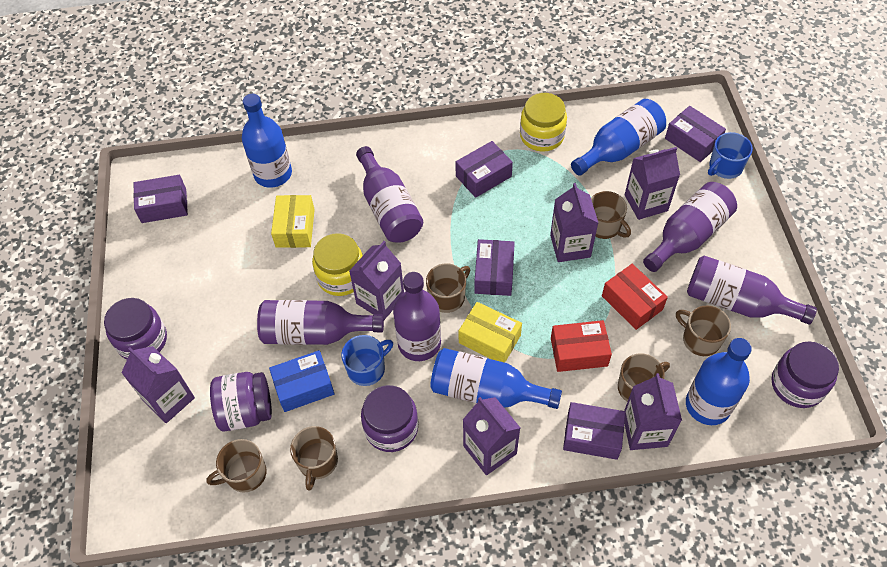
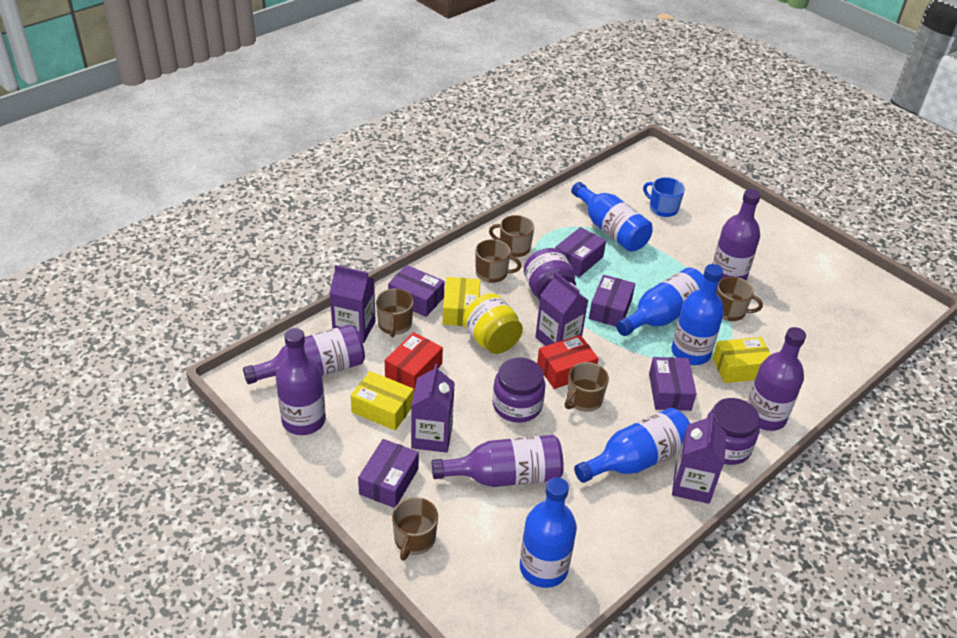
blue bottle: 4 -> 5
blue box: 1 -> 0
blue mug: 2 -> 1
purple carton: 6 -> 4
purple jar: 4 -> 3
yellow box: 2 -> 3
yellow jar: 2 -> 1

